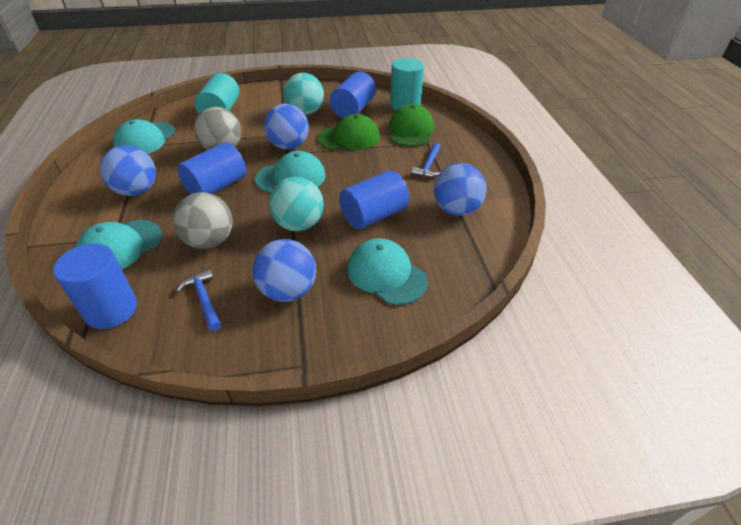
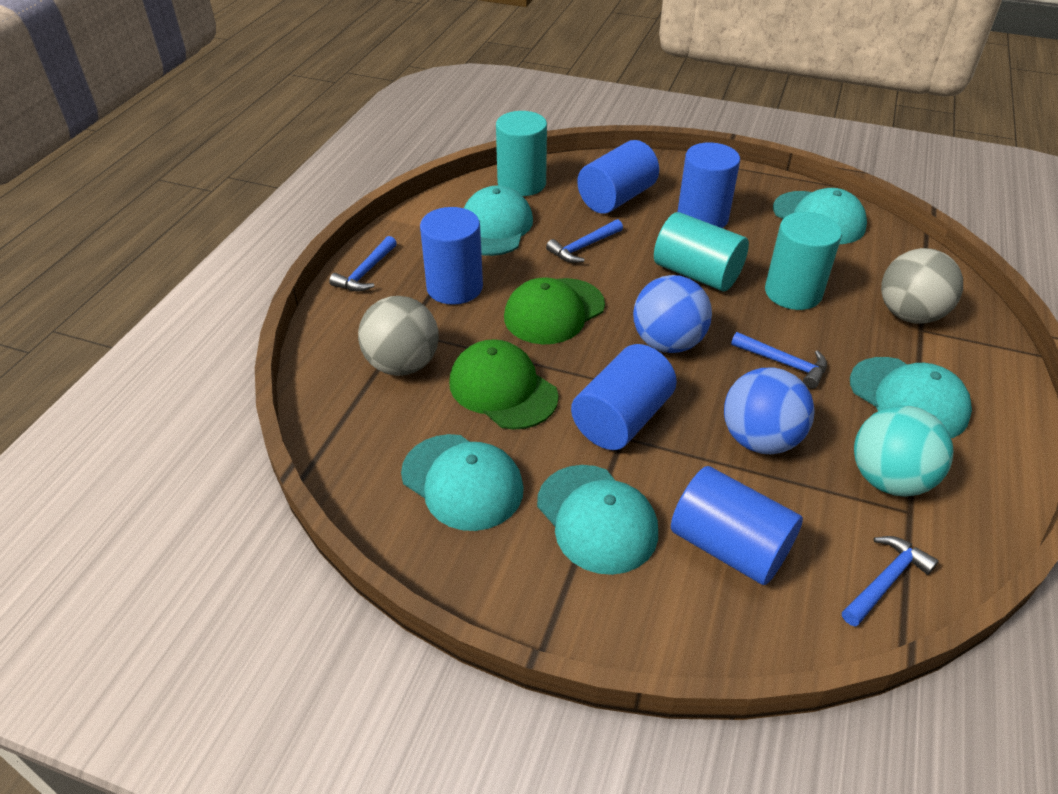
blue ball: 4 -> 2
blue cylinder: 4 -> 5
blue hammer: 2 -> 4
turquoise ball: 2 -> 1
turquoise cap: 4 -> 5
turquoise cylinder: 2 -> 3

